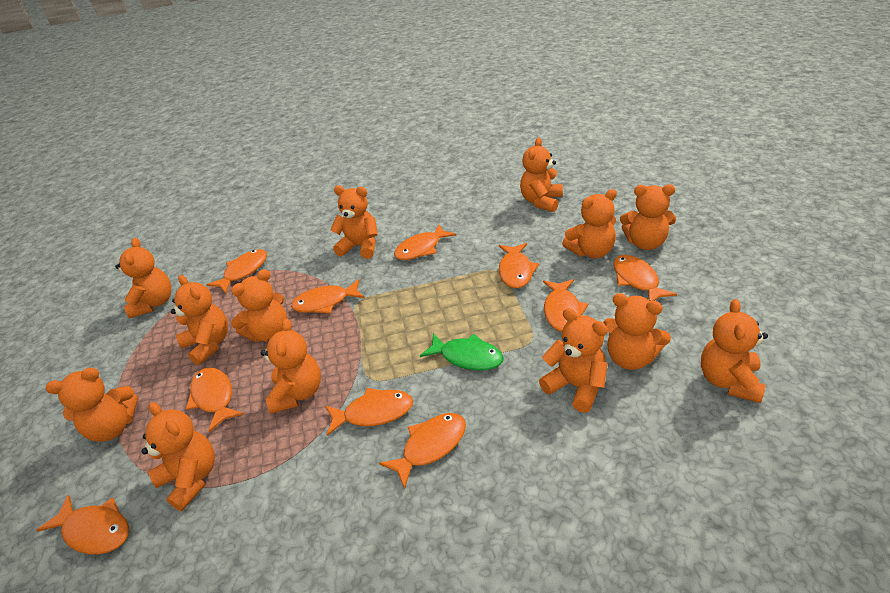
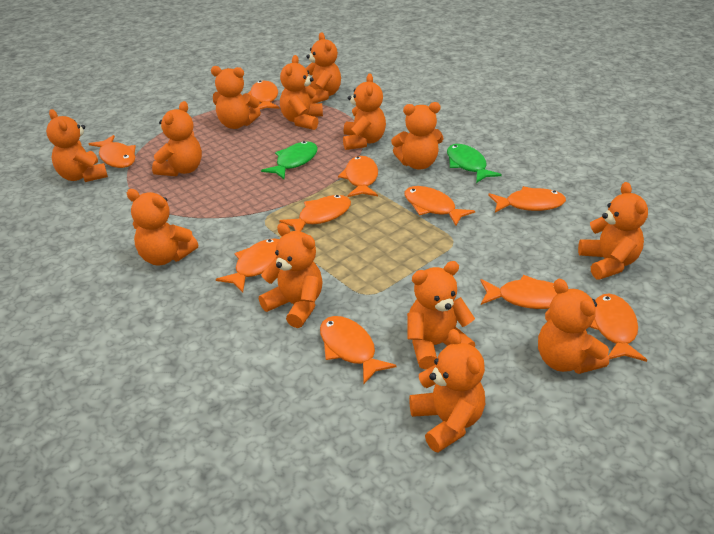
green fish: 1 -> 2

